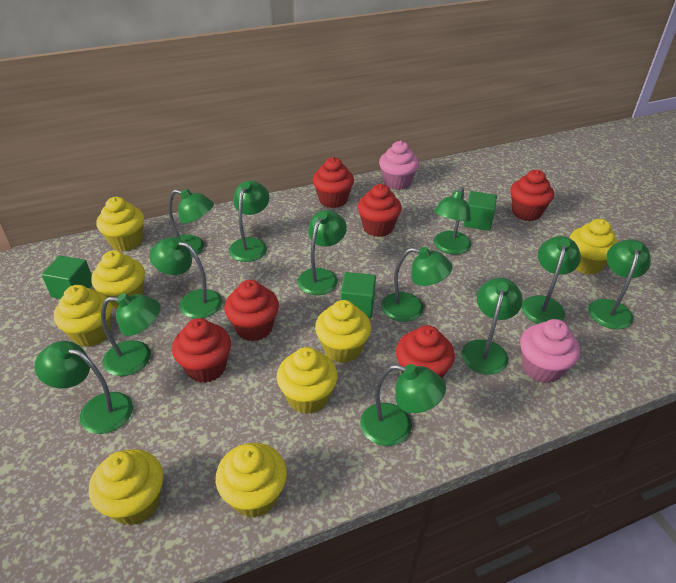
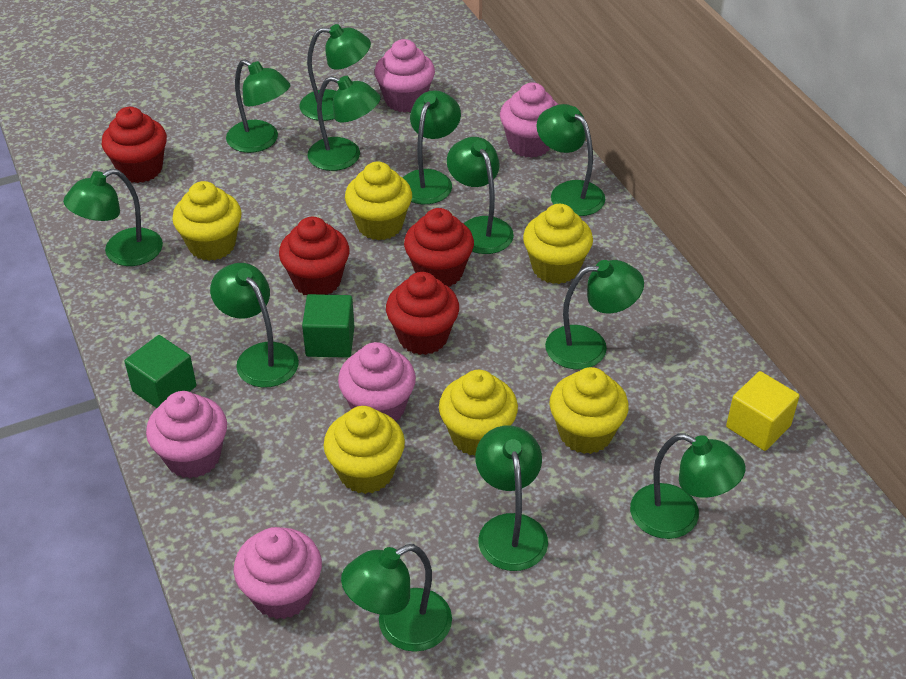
green cube: 3 -> 2
pink cupcake: 2 -> 5
red cupcake: 6 -> 4
yellow cube: 0 -> 1
yellow cupcake: 8 -> 6

